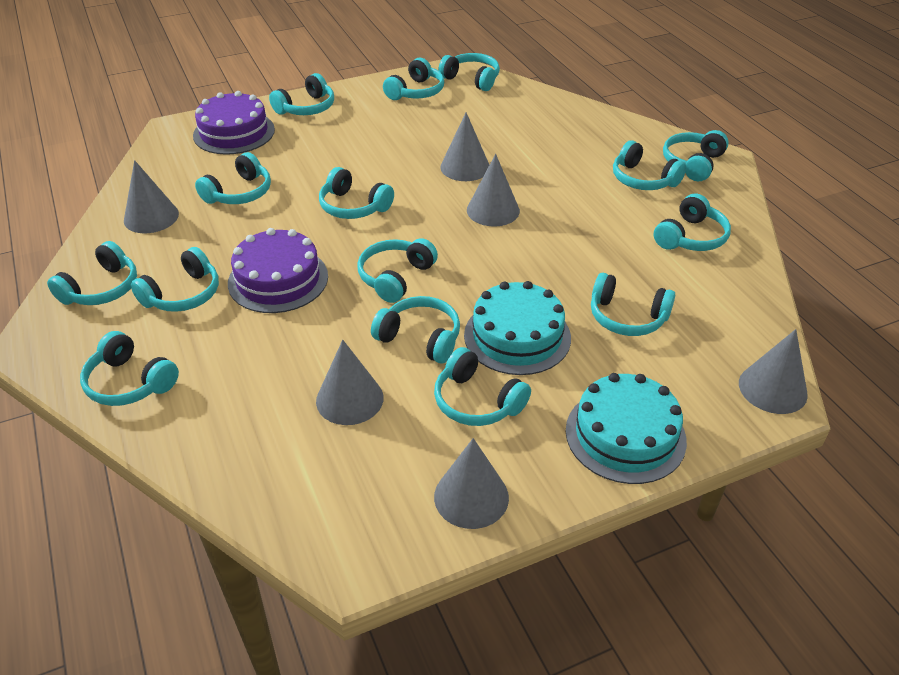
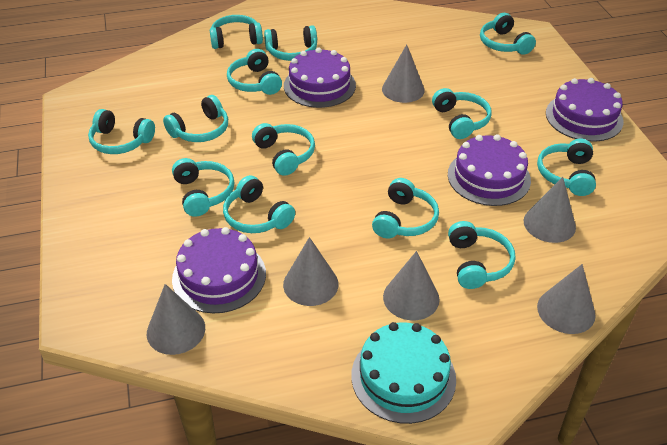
purple cake: 2 -> 4
turquoise cake: 2 -> 1
turquoise headphones: 15 -> 13

